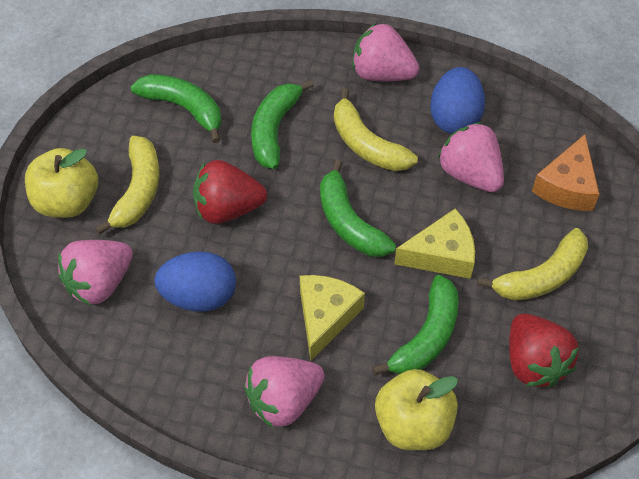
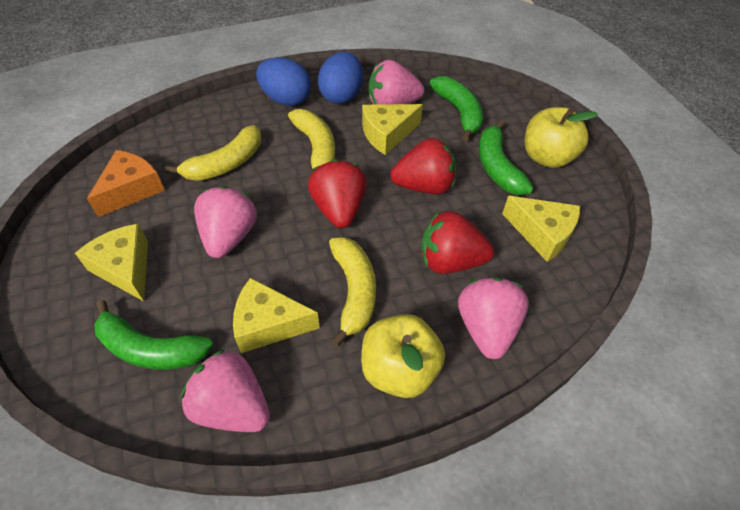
green banana: 4 -> 3
red strawberry: 2 -> 3
yellow cheese: 2 -> 4

